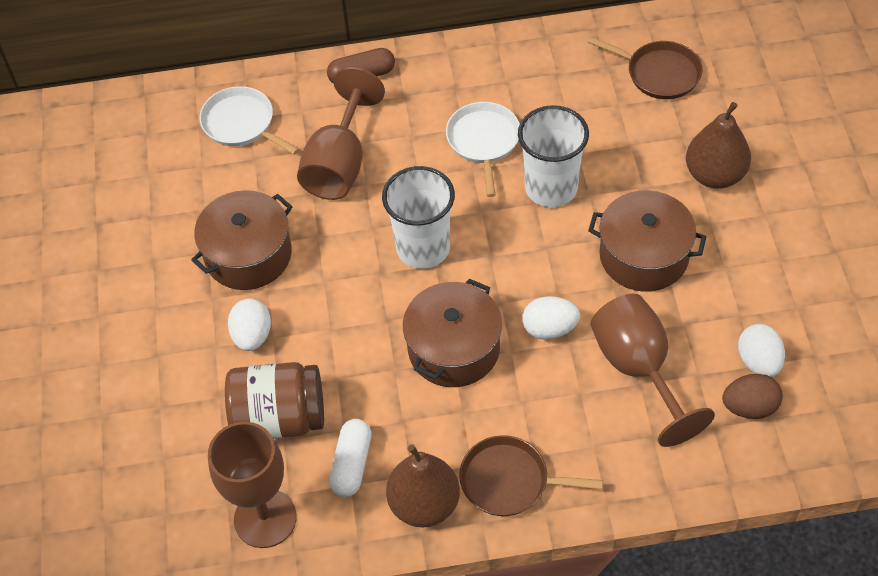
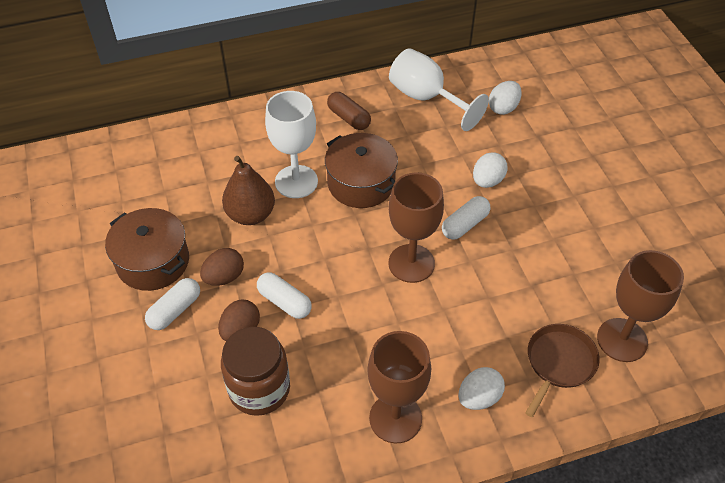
brown egg: 1 -> 2
brown pan: 2 -> 1
brown pear: 2 -> 1
brown pot: 3 -> 2
white capsule: 1 -> 3
white cup: 2 -> 0
white goblet: 0 -> 2
white pan: 2 -> 0

